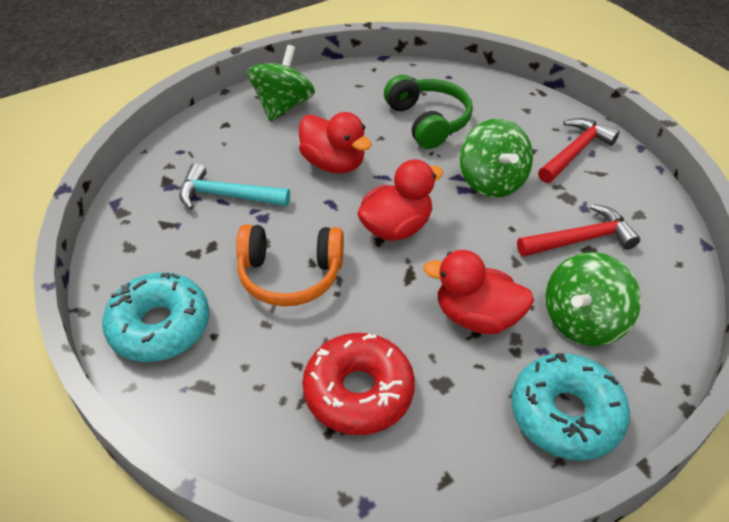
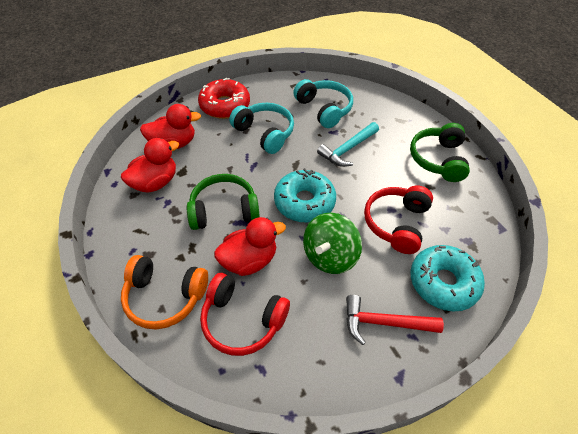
green headphones: 1 -> 2
green spinning top: 3 -> 1
red hammer: 2 -> 1
red headphones: 0 -> 2
turquoise headphones: 0 -> 2

